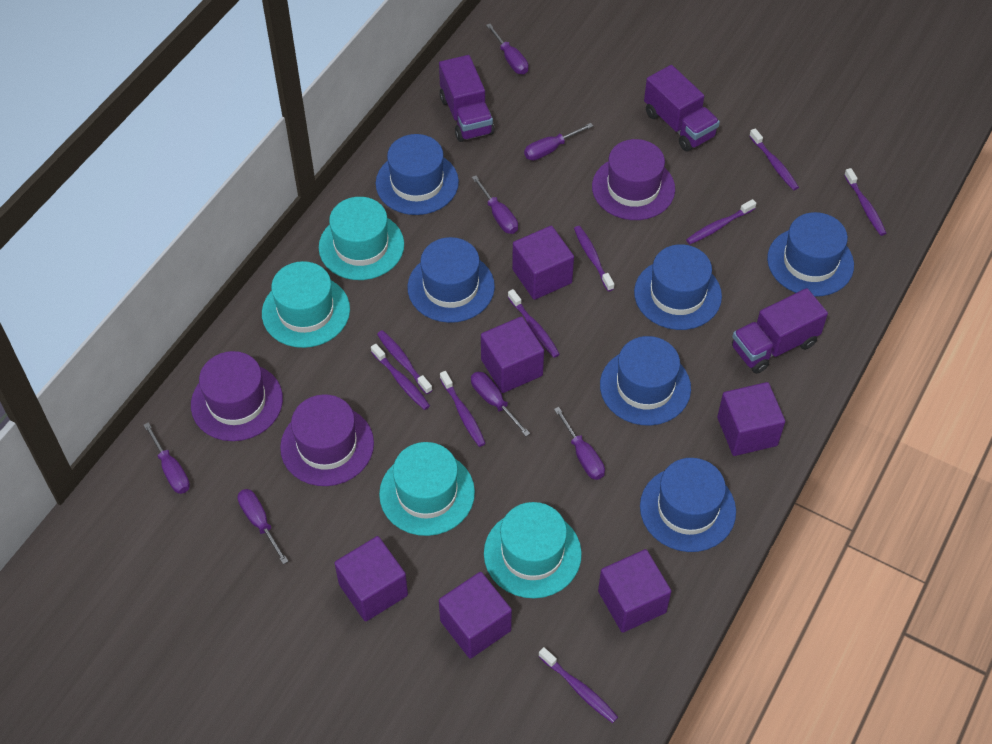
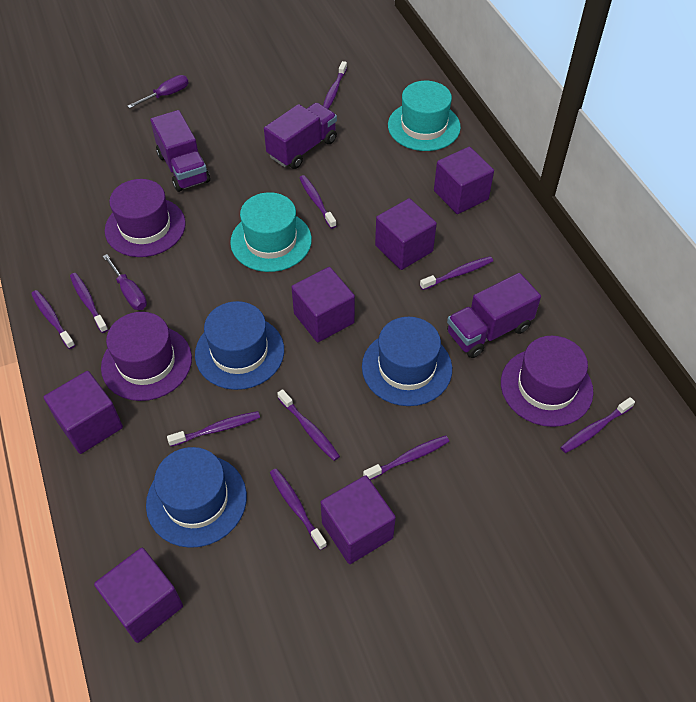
blue hat: 6 -> 3
purple screwdriver: 7 -> 2
purple toothbrush: 9 -> 10
turquoise hat: 4 -> 2

